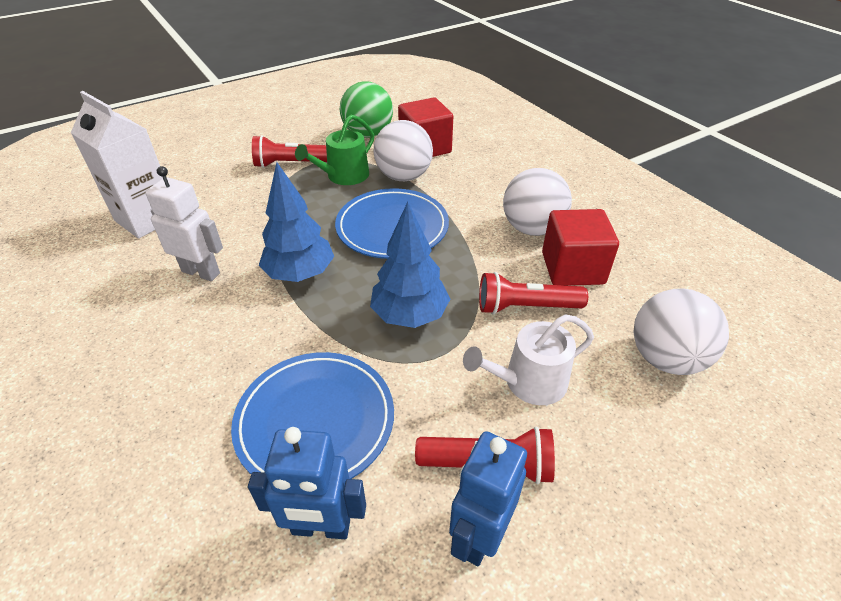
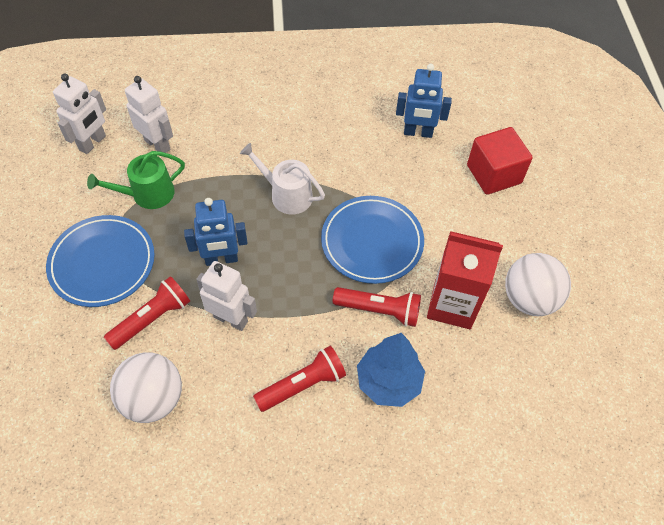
blue tree: 2 -> 1
green ball: 1 -> 0
red carton: 0 -> 1
red cube: 2 -> 1
white ball: 3 -> 2
white carton: 1 -> 0
white robot: 1 -> 3

